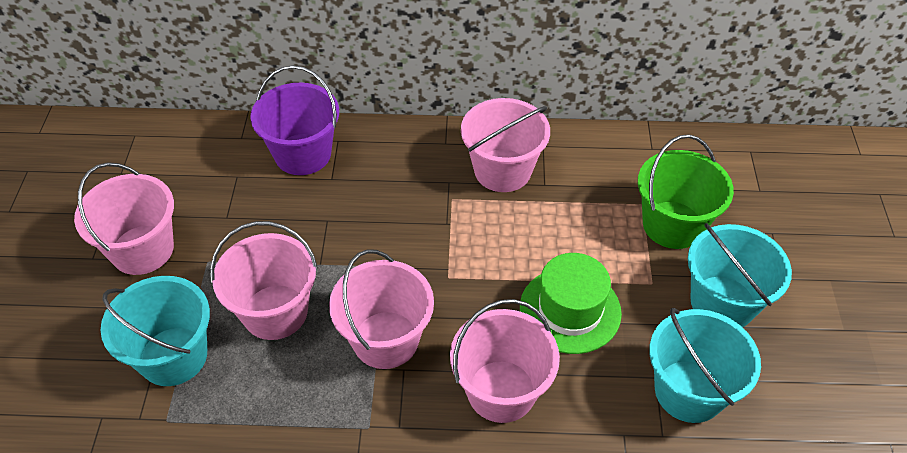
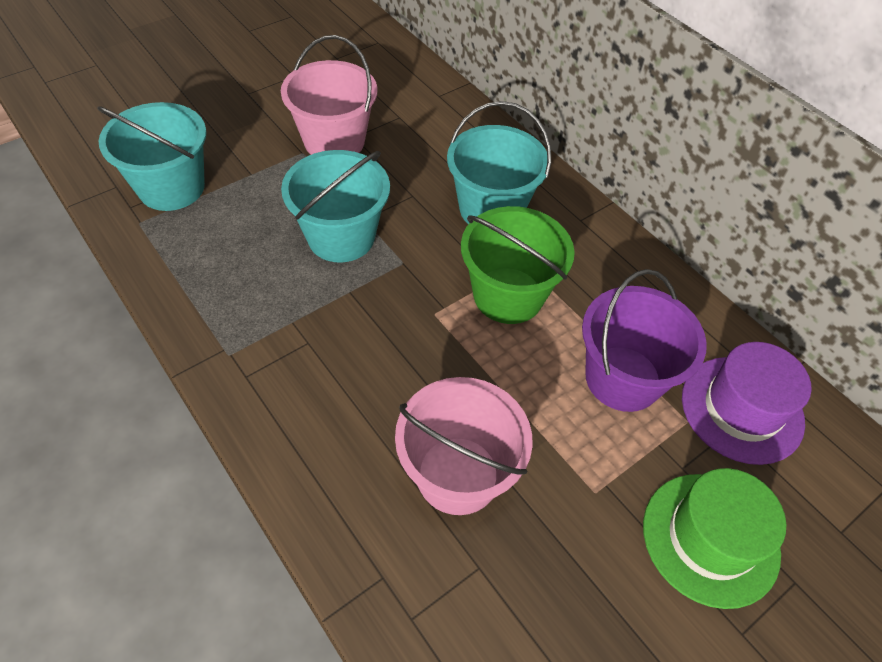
pink bucket: 5 -> 2
purple hat: 0 -> 1

